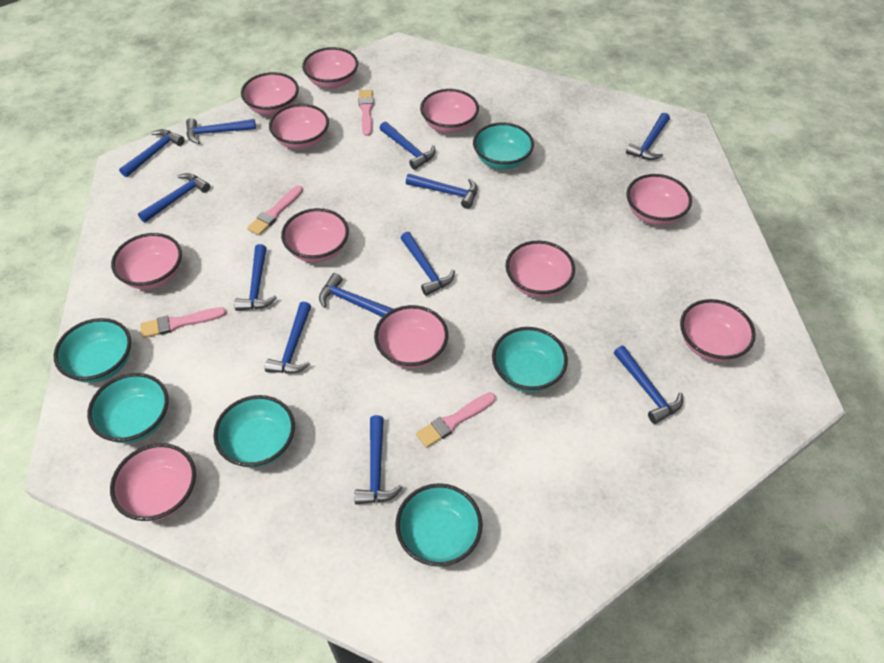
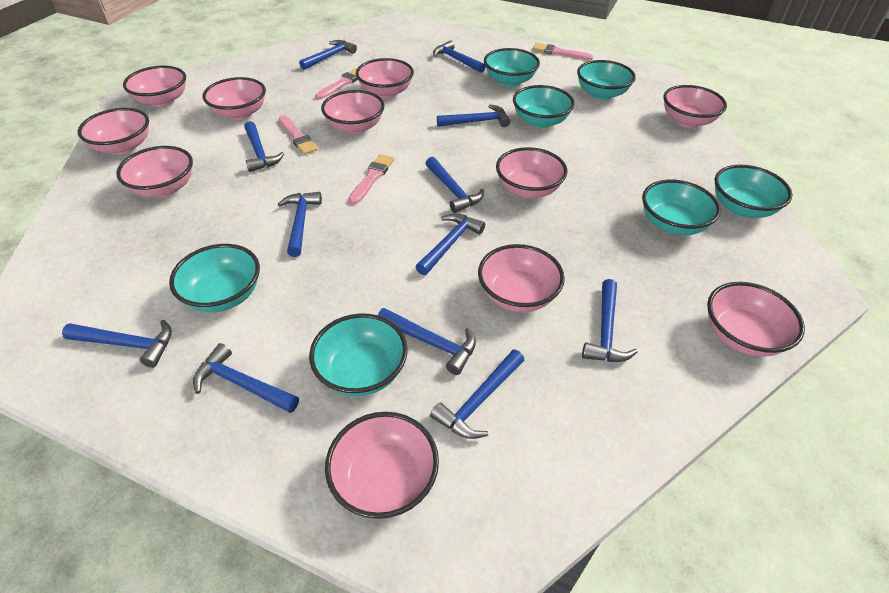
turquoise bowl: 6 -> 7

